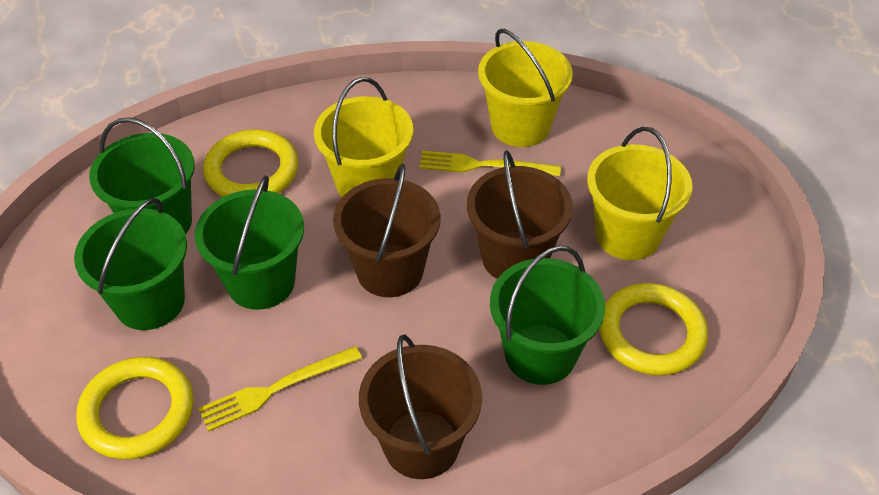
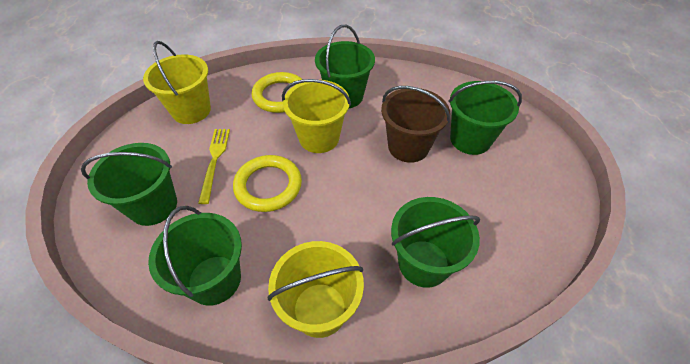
brown bucket: 3 -> 1
green bucket: 4 -> 5
yellow fork: 2 -> 1
yellow ring: 3 -> 2

